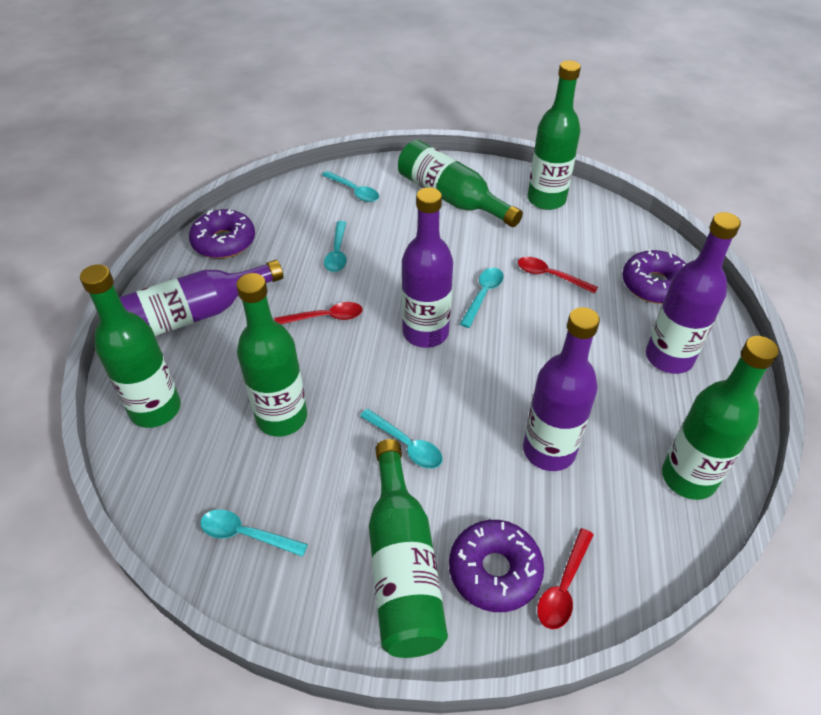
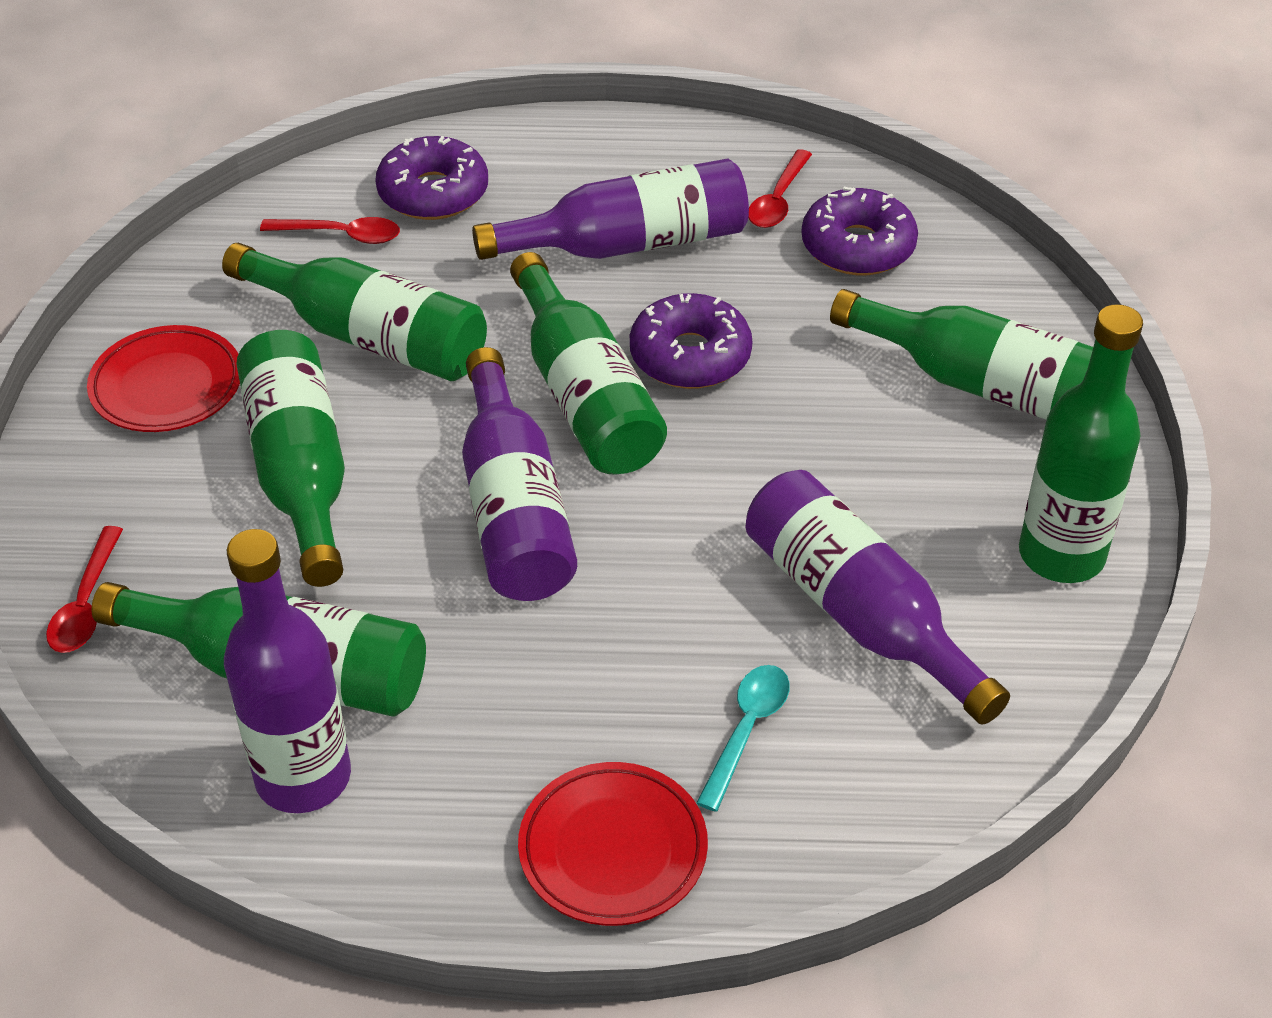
red plate: 0 -> 2
turquoise spoon: 5 -> 1

